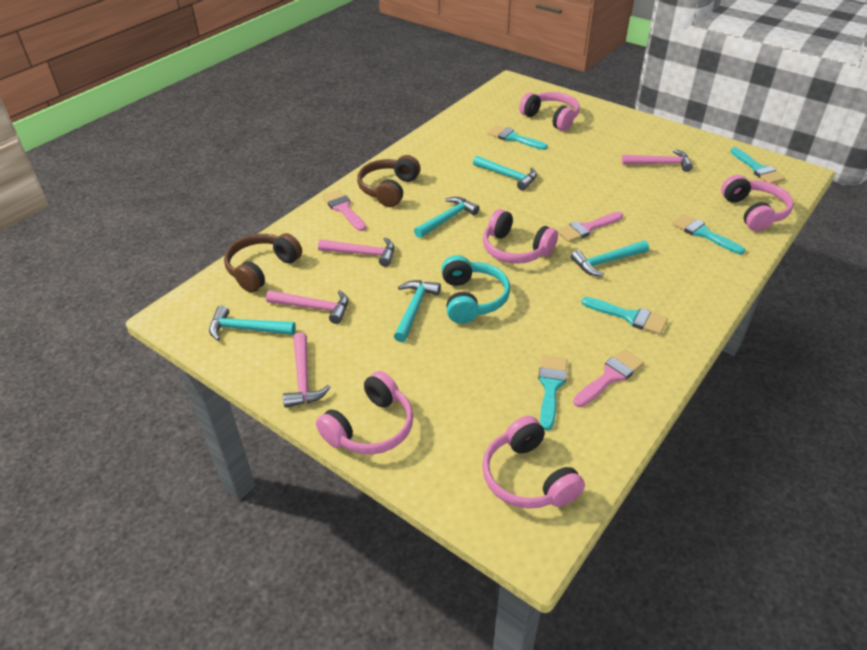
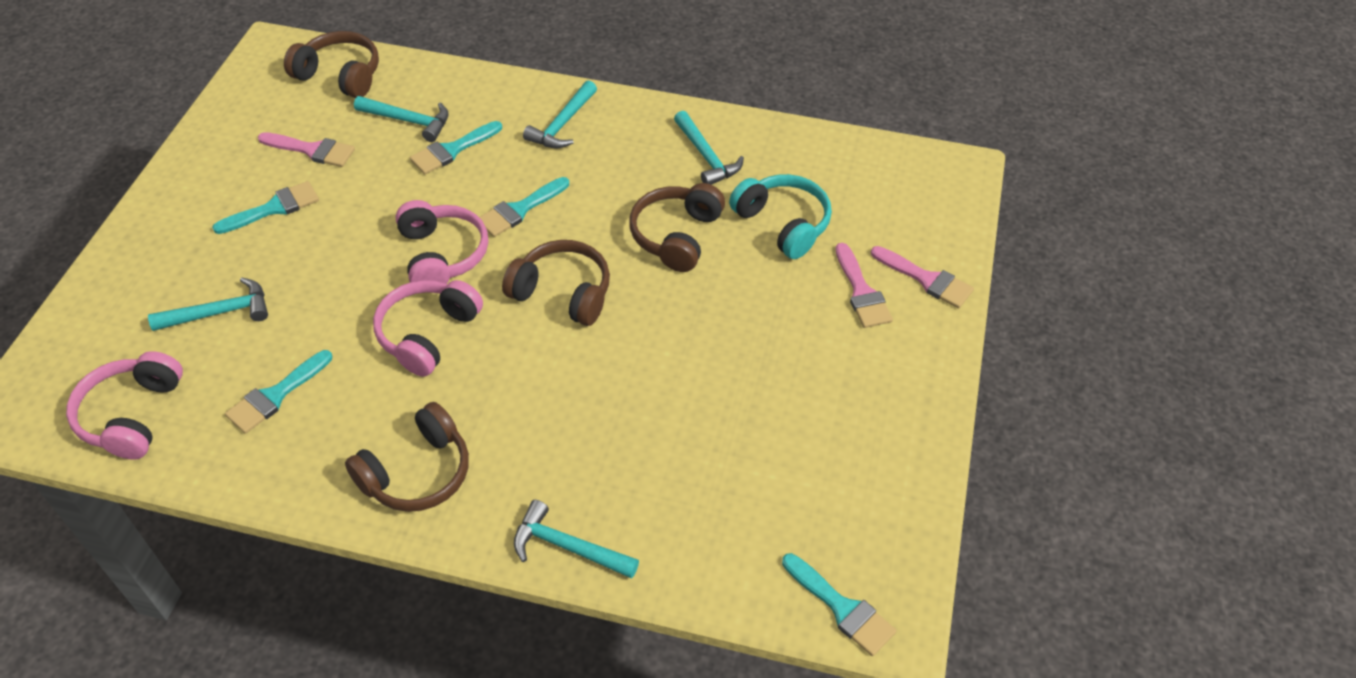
brown headphones: 2 -> 4
pink hammer: 4 -> 0
pink headphones: 5 -> 3

